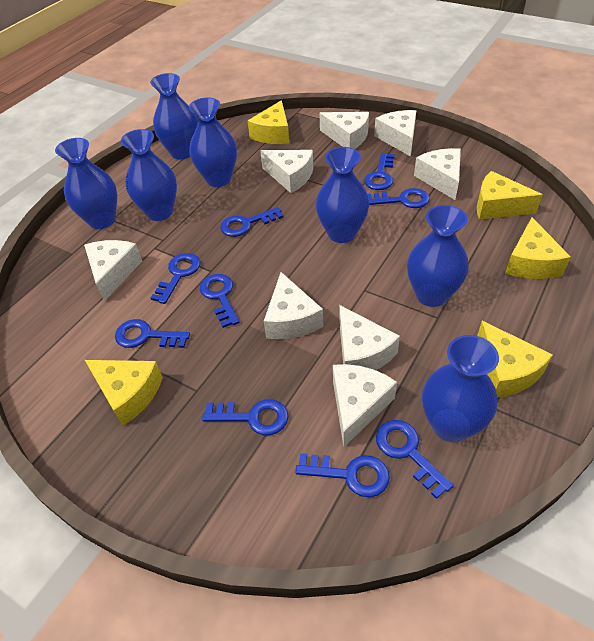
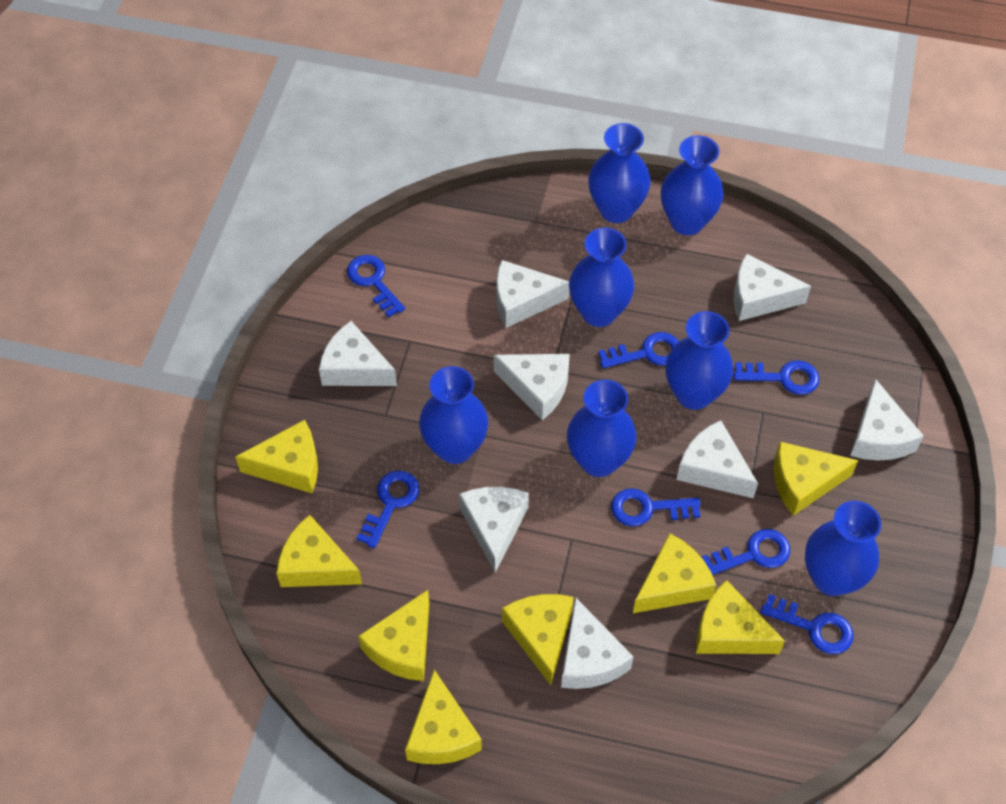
blue key: 9 -> 7
yellow cheese: 5 -> 8

